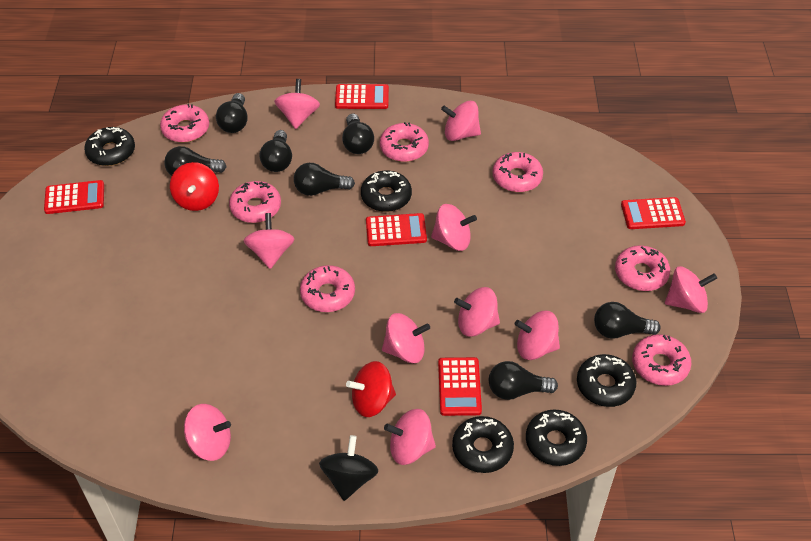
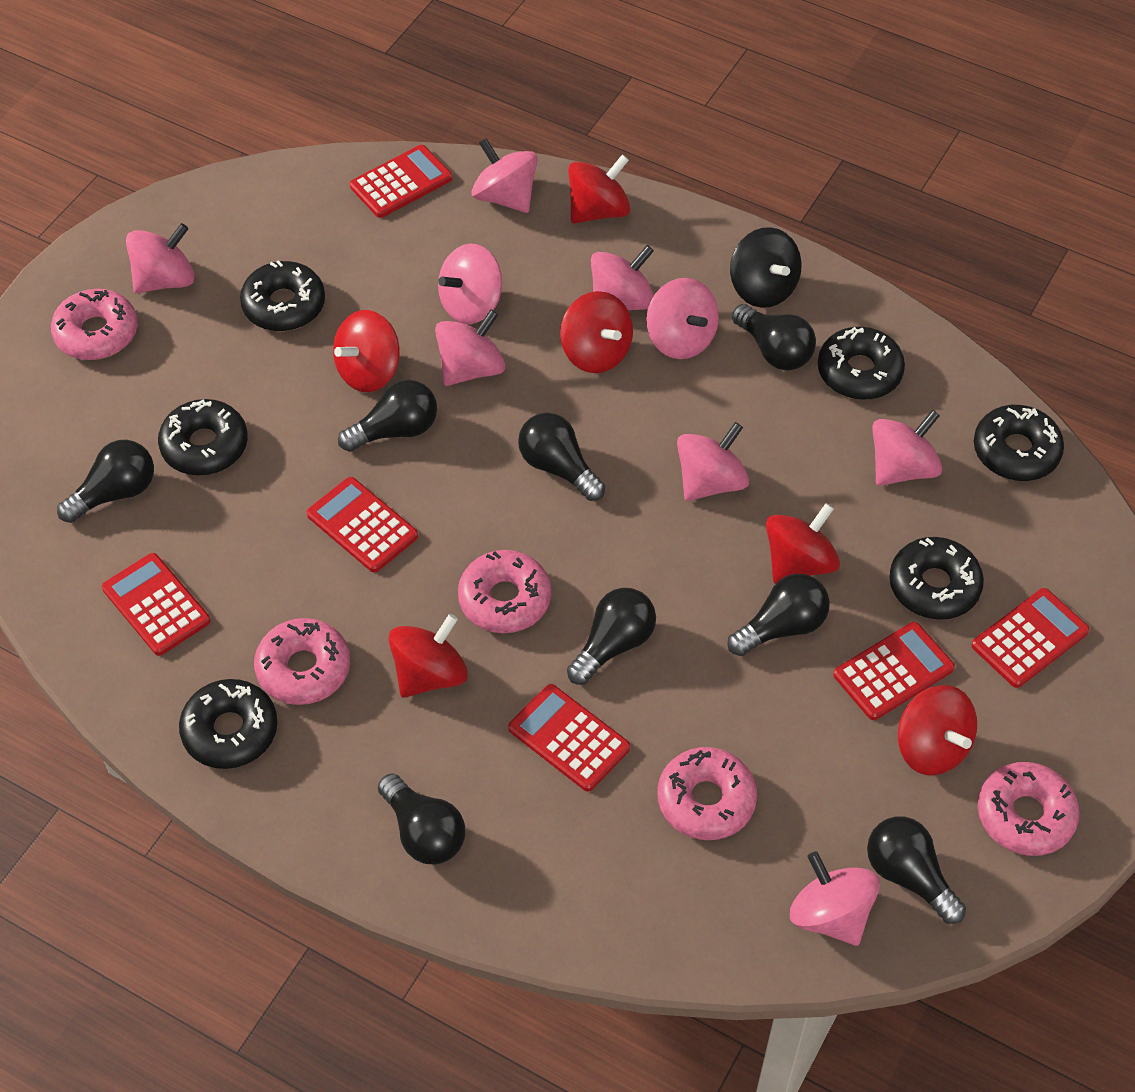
black donut: 5 -> 6
black light bulb: 7 -> 8
pink donut: 7 -> 5
pink spinning top: 10 -> 9
red calculator: 5 -> 6
red spinning top: 2 -> 6

